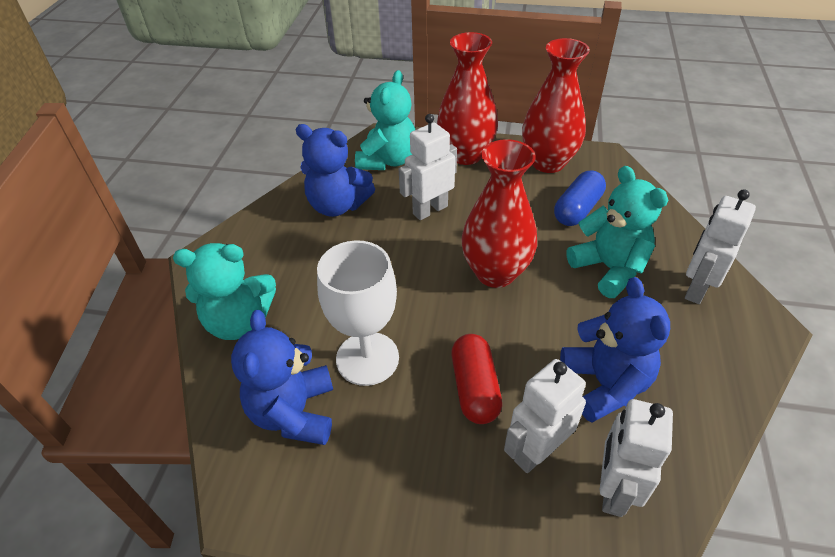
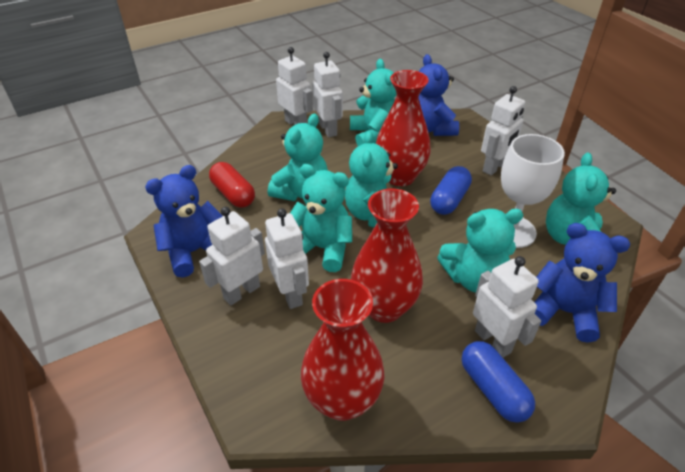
blue capsule: 1 -> 2
turquoise teddy bear: 3 -> 6
white robot: 4 -> 6

